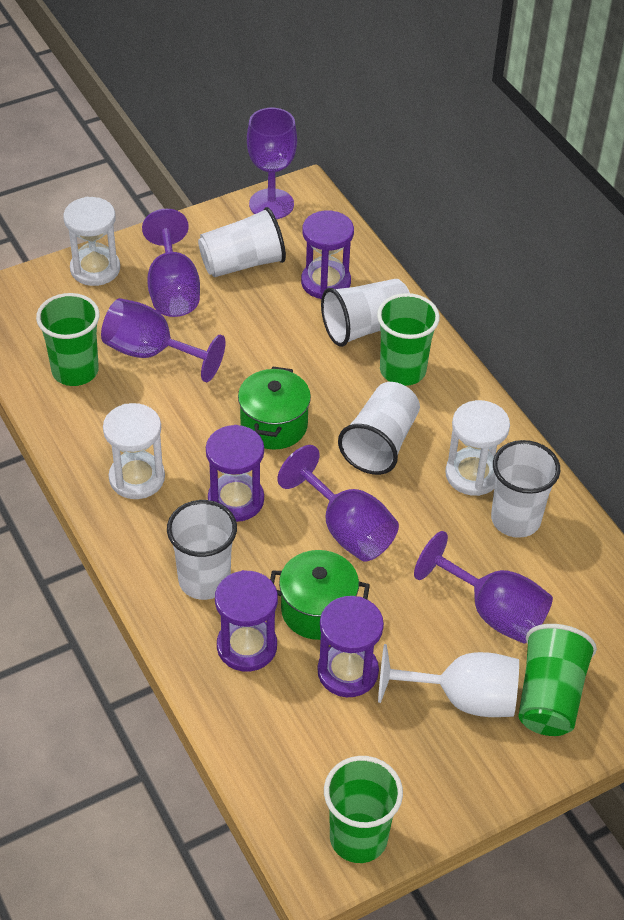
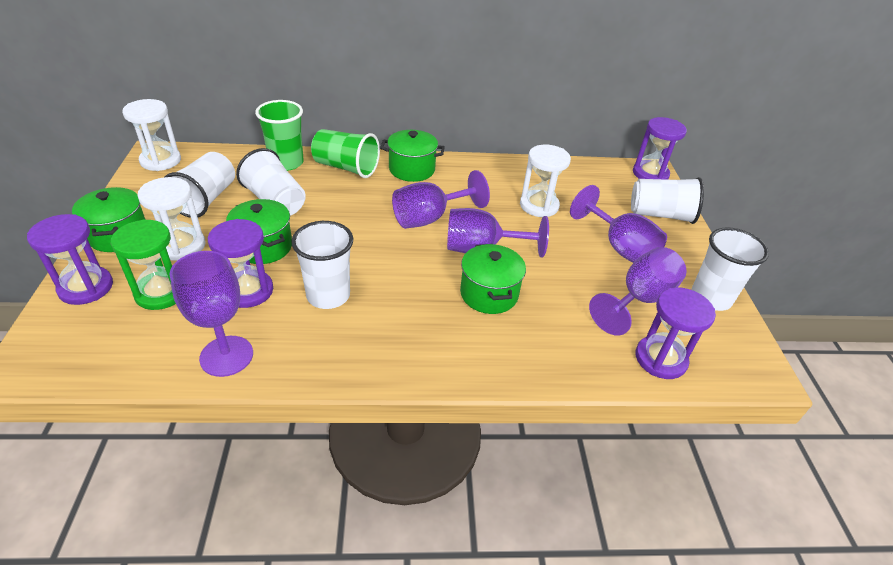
green cup: 4 -> 2
green hourglass: 0 -> 1
green pot: 2 -> 4
white goblet: 1 -> 0

